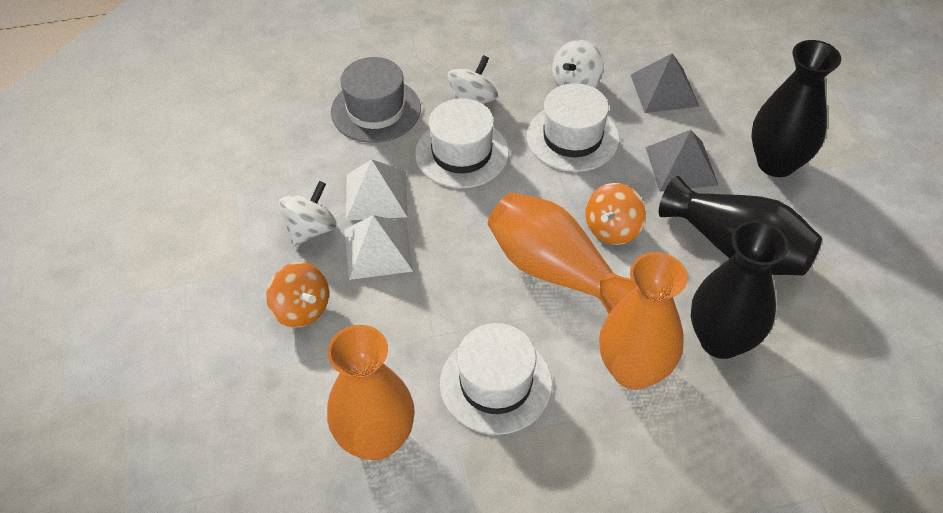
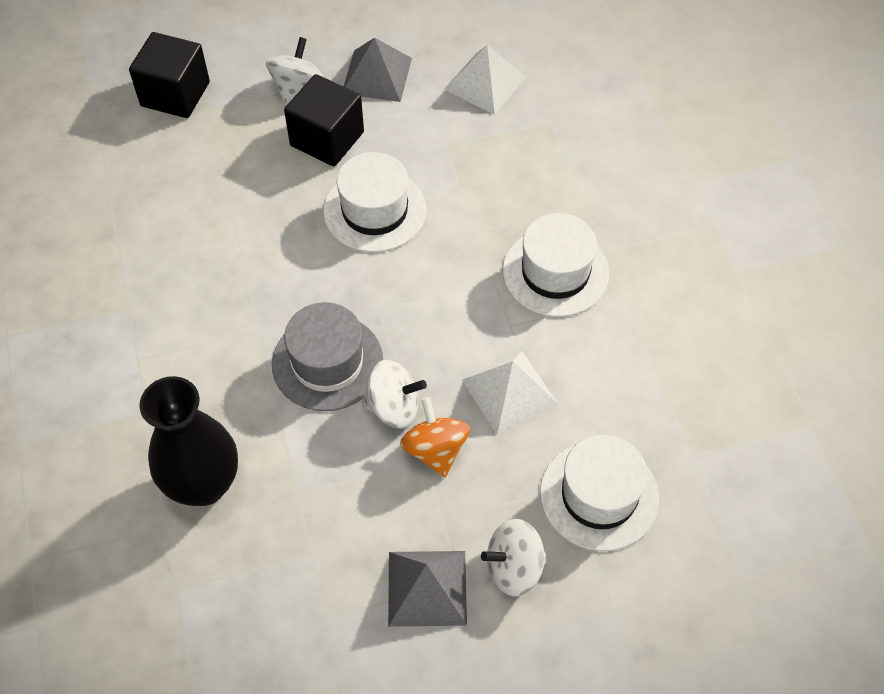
black cube: 0 -> 2
black vase: 3 -> 1
orange spinning top: 2 -> 1
orange vase: 3 -> 0

